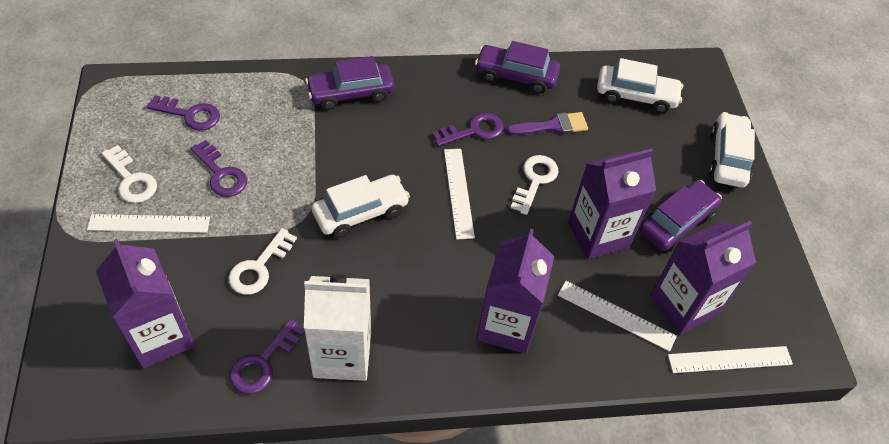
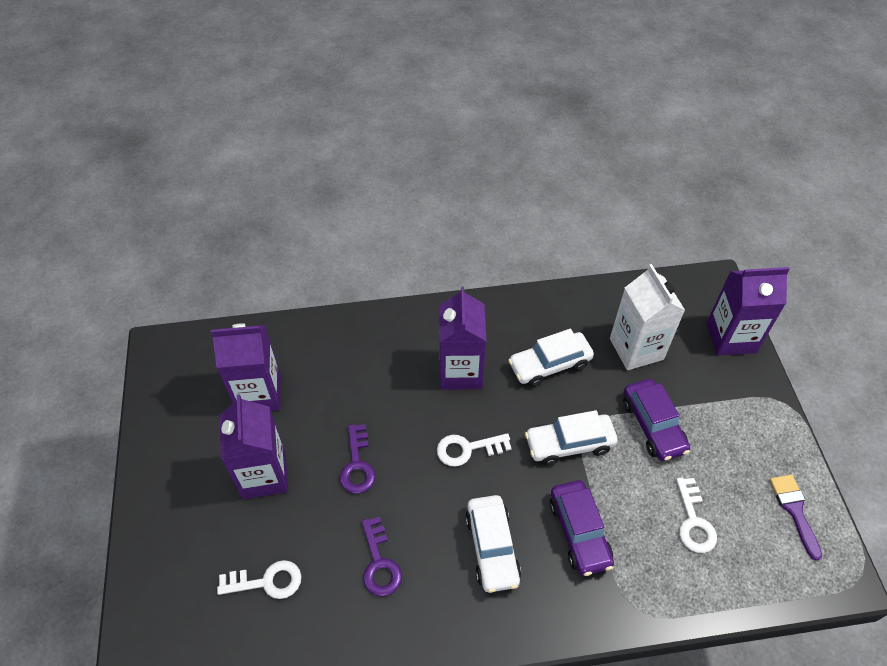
purple car: 3 -> 2
purple key: 4 -> 2
white ruler: 4 -> 0

